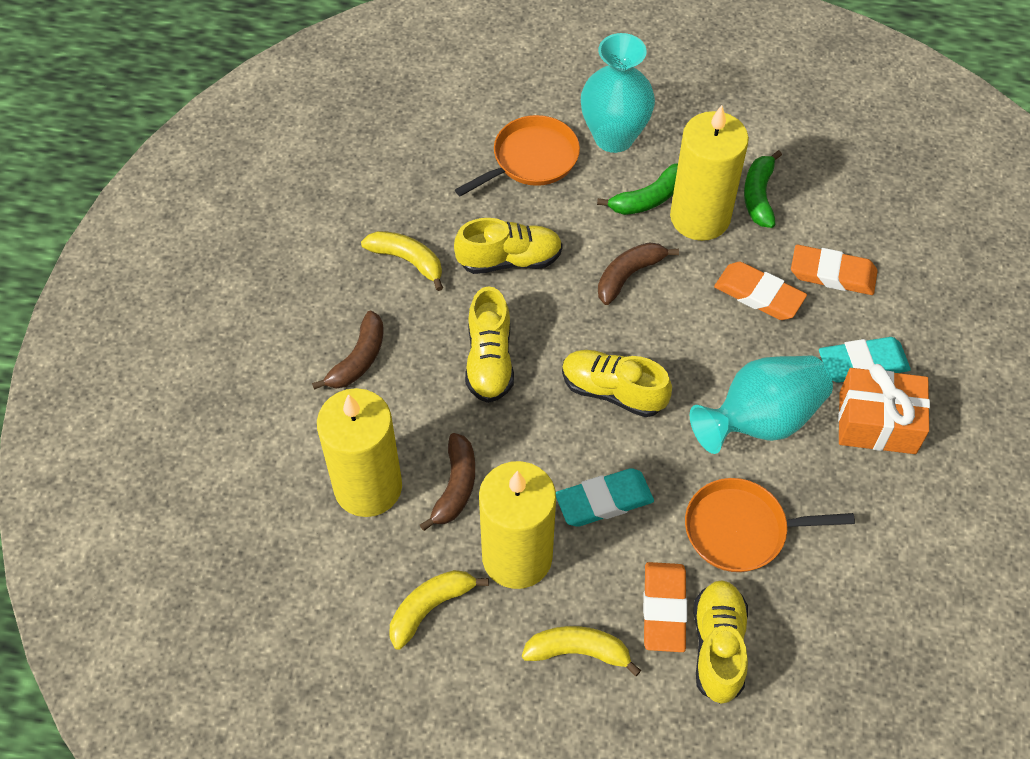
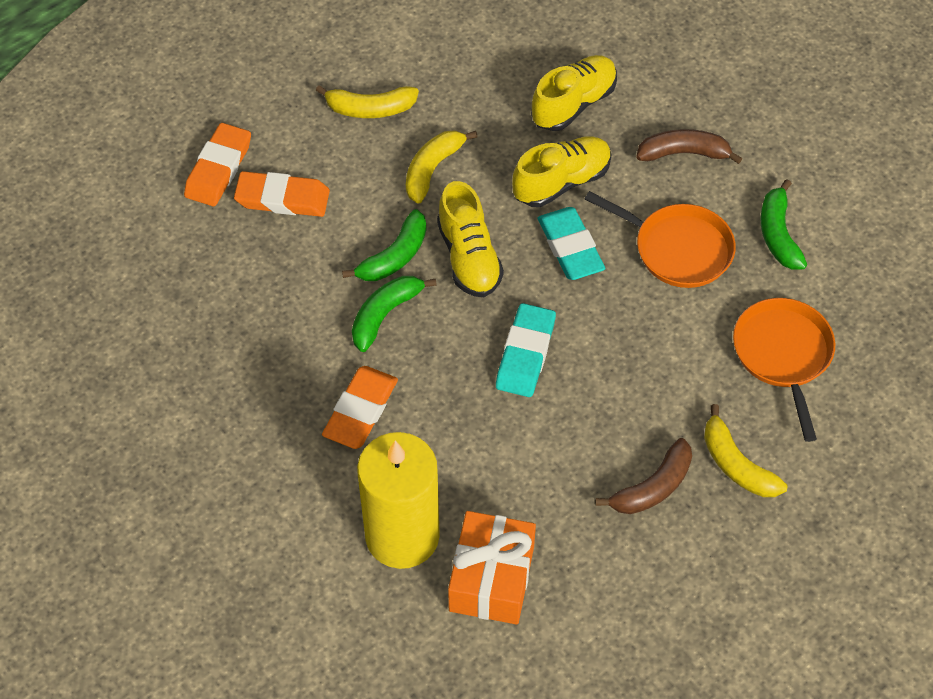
brown banana: 3 -> 2
green banana: 2 -> 3
turquoise vase: 2 -> 0
yellow candle: 3 -> 1
yellow shoe: 4 -> 3

